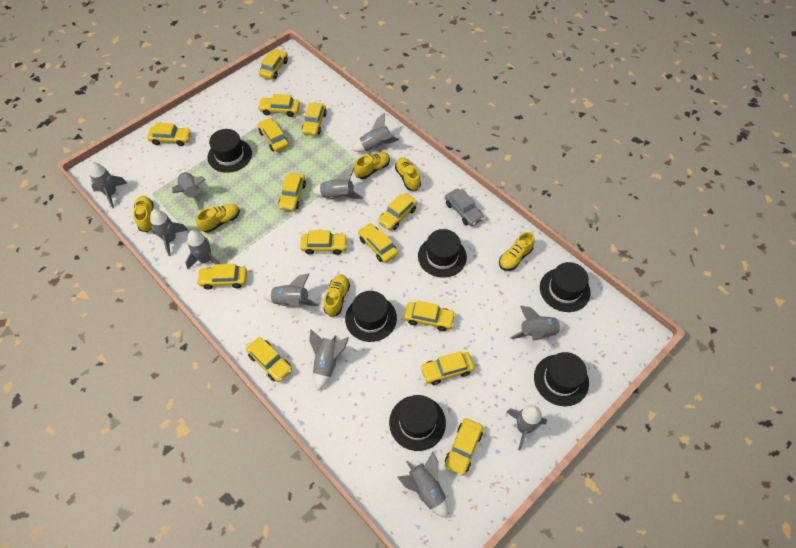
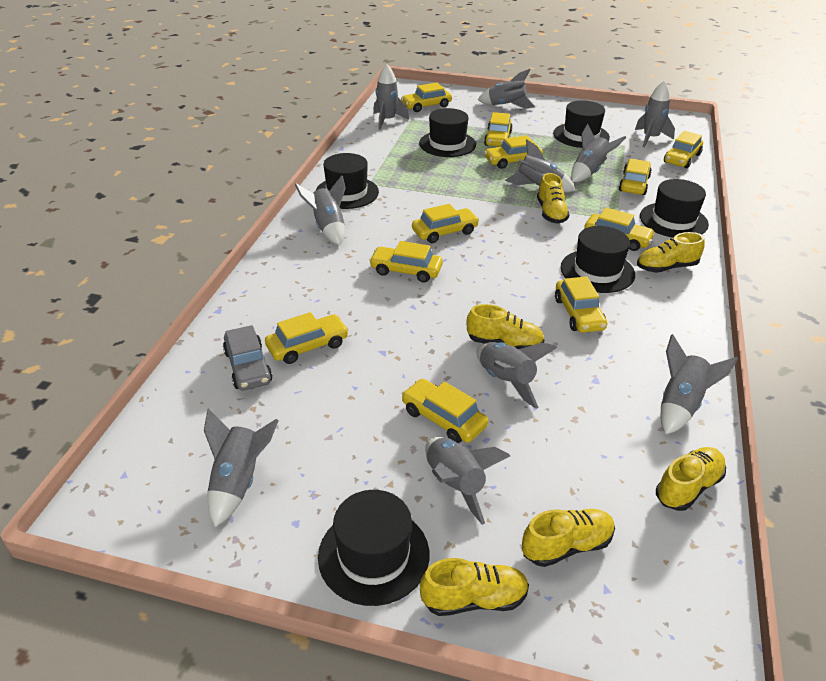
grey rocket: 11 -> 10
yellow car: 14 -> 11

